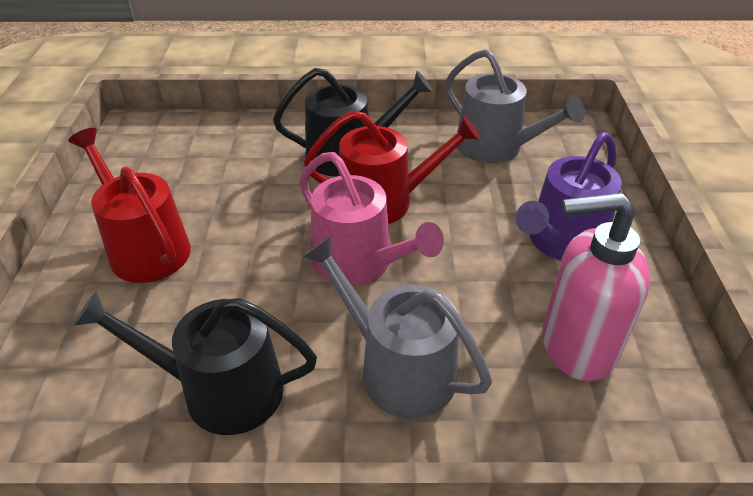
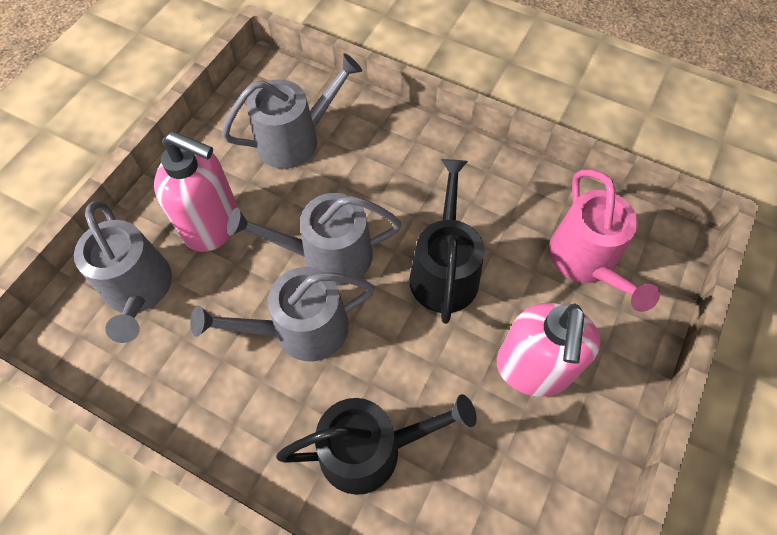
grey watering can: 2 -> 4
pink soap dispenser: 1 -> 2
purple watering can: 1 -> 0
red watering can: 2 -> 0

